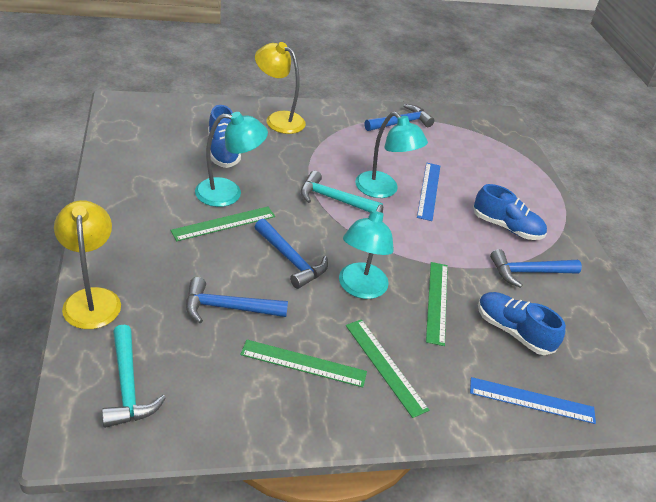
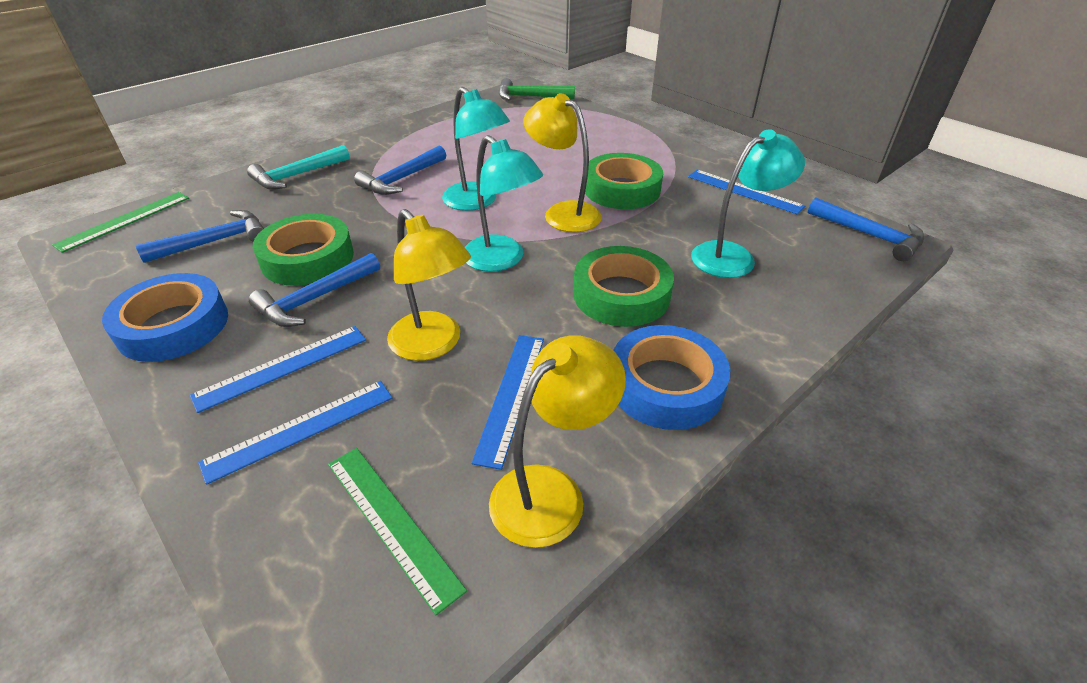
blue ruler: 2 -> 4
blue shoe: 3 -> 0
blue tape: 0 -> 2
green hammer: 0 -> 1
green ruler: 4 -> 2
green tape: 0 -> 3
turquoise hammer: 2 -> 1
yellow lamp: 2 -> 3

